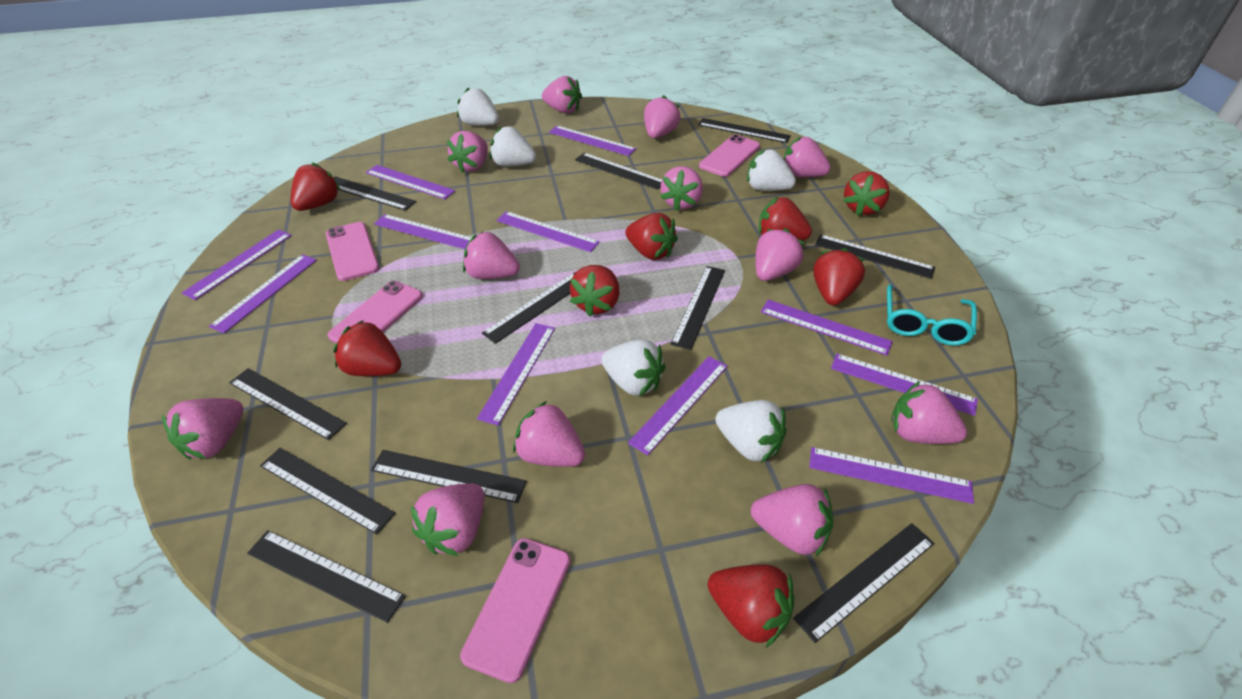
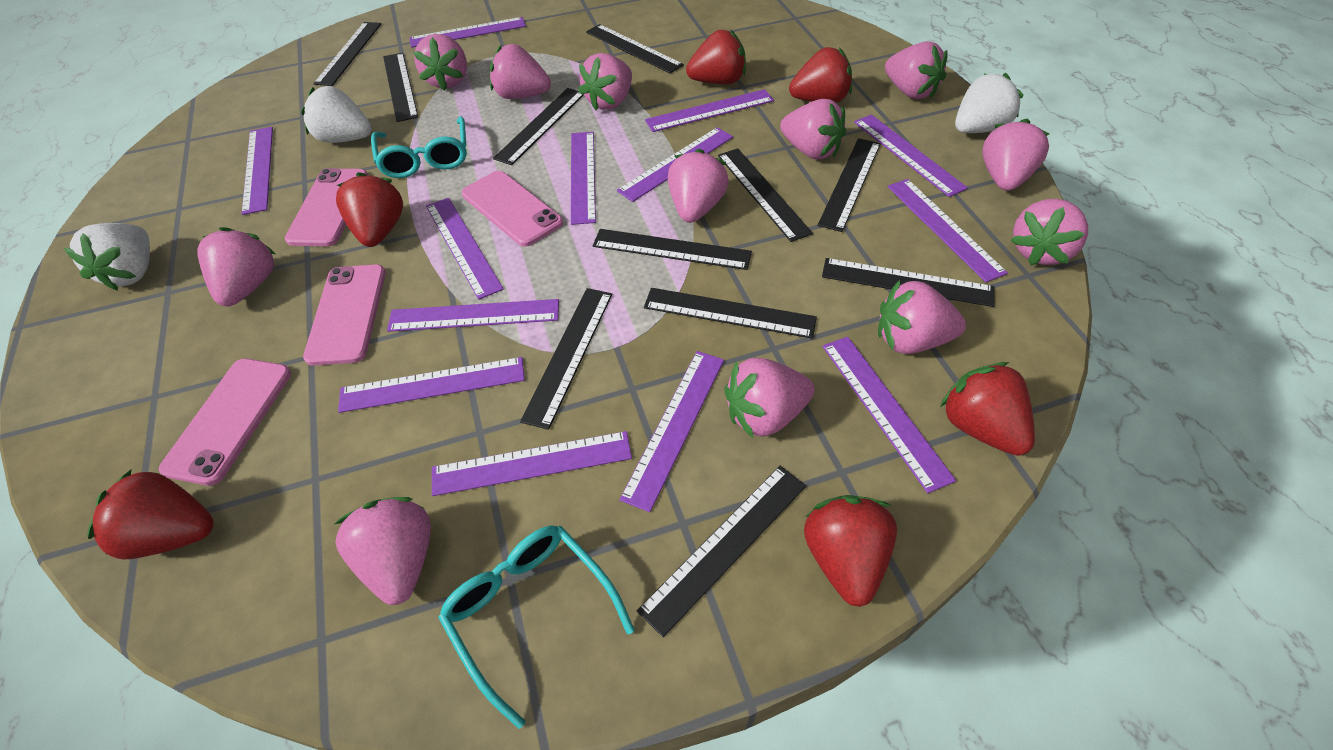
purple ruler: 11 -> 13
red strawberry: 8 -> 6
turquoise glasses: 1 -> 2
white strawberry: 5 -> 3

